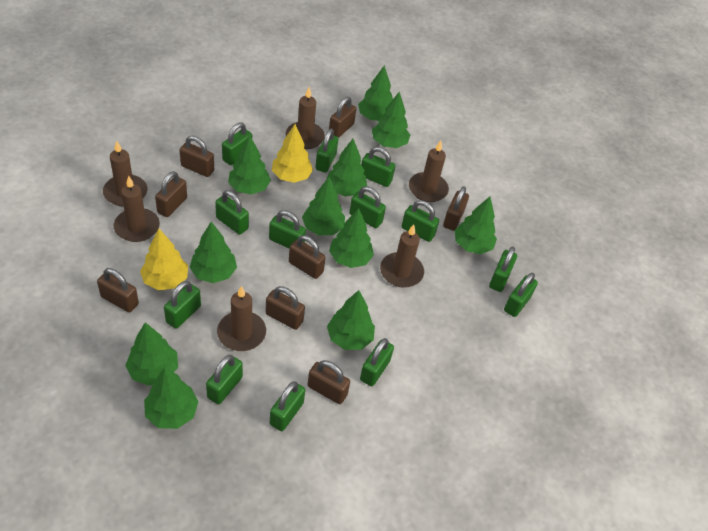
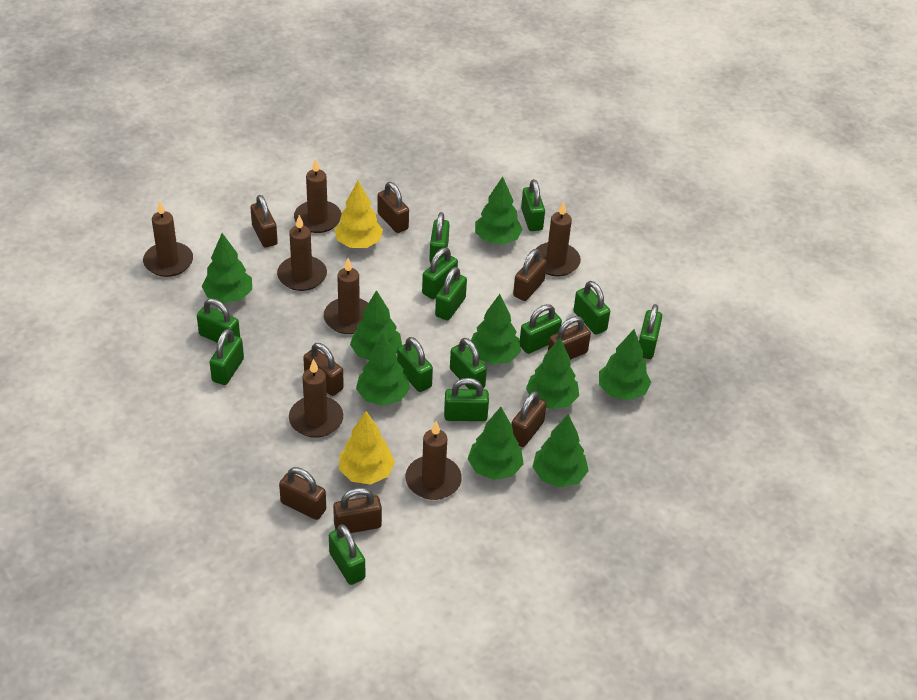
brown candle: 6 -> 7
green tree: 11 -> 9

